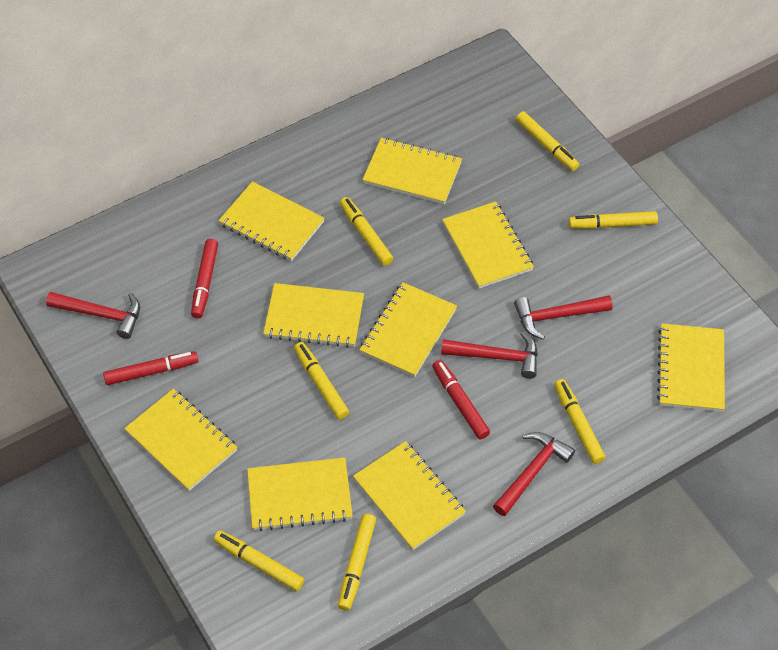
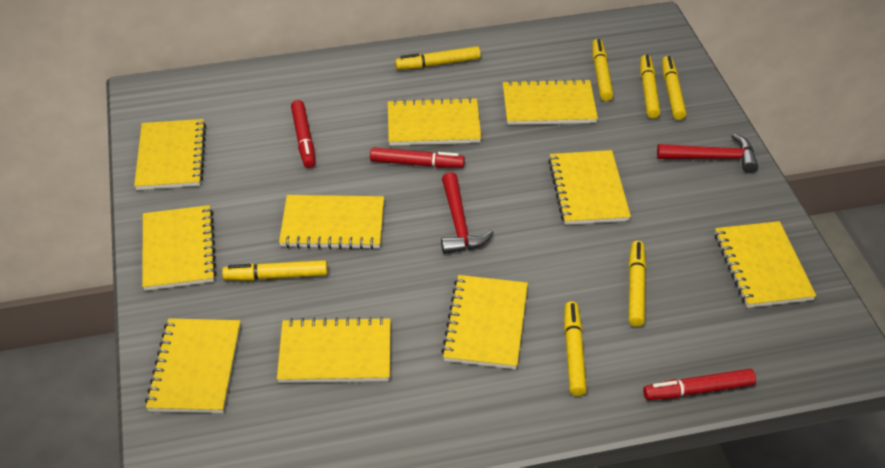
red hammer: 4 -> 2
yellow notebook: 9 -> 10

